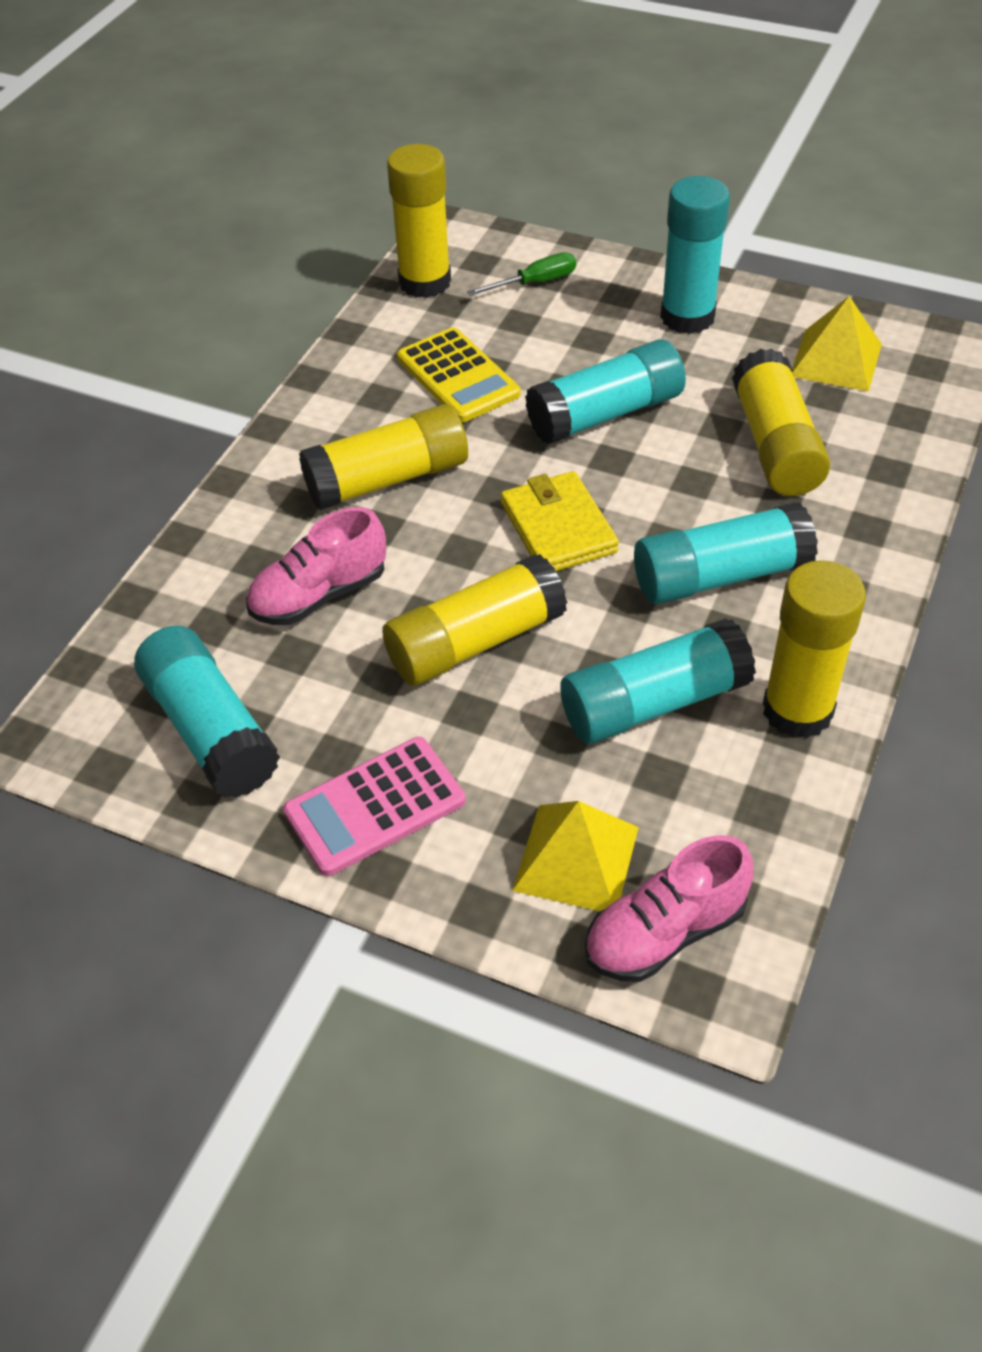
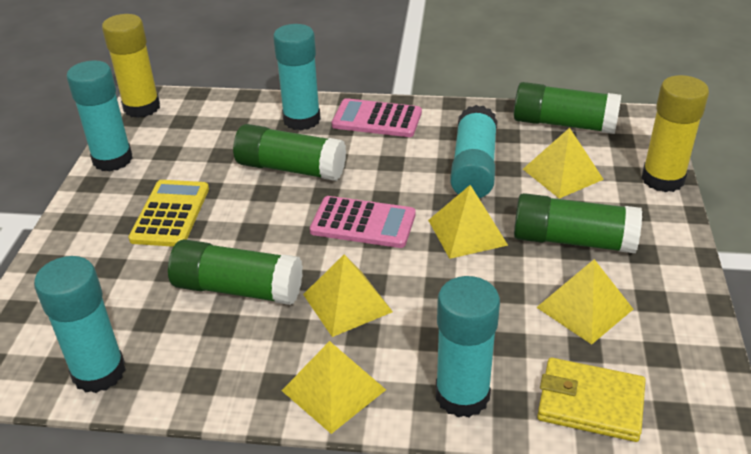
green glue stick: 0 -> 4
green screwdriver: 1 -> 0
pink calculator: 1 -> 2
pink shoe: 2 -> 0
yellow glue stick: 5 -> 2
yellow pyramid: 2 -> 5

